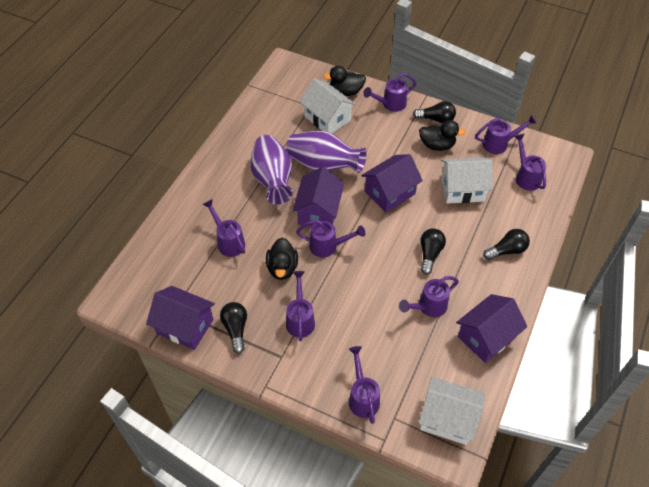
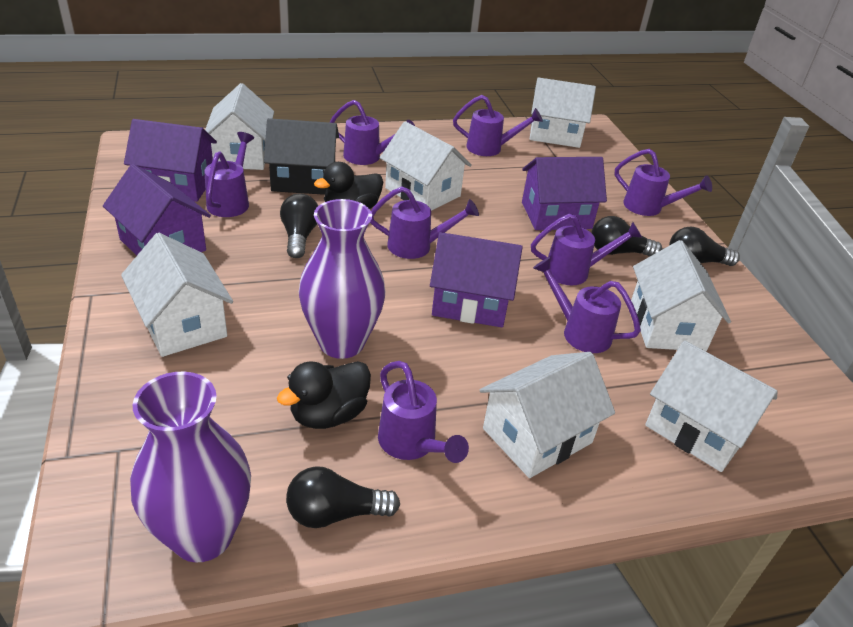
black duck: 3 -> 2
black house: 0 -> 1
white house: 3 -> 7

